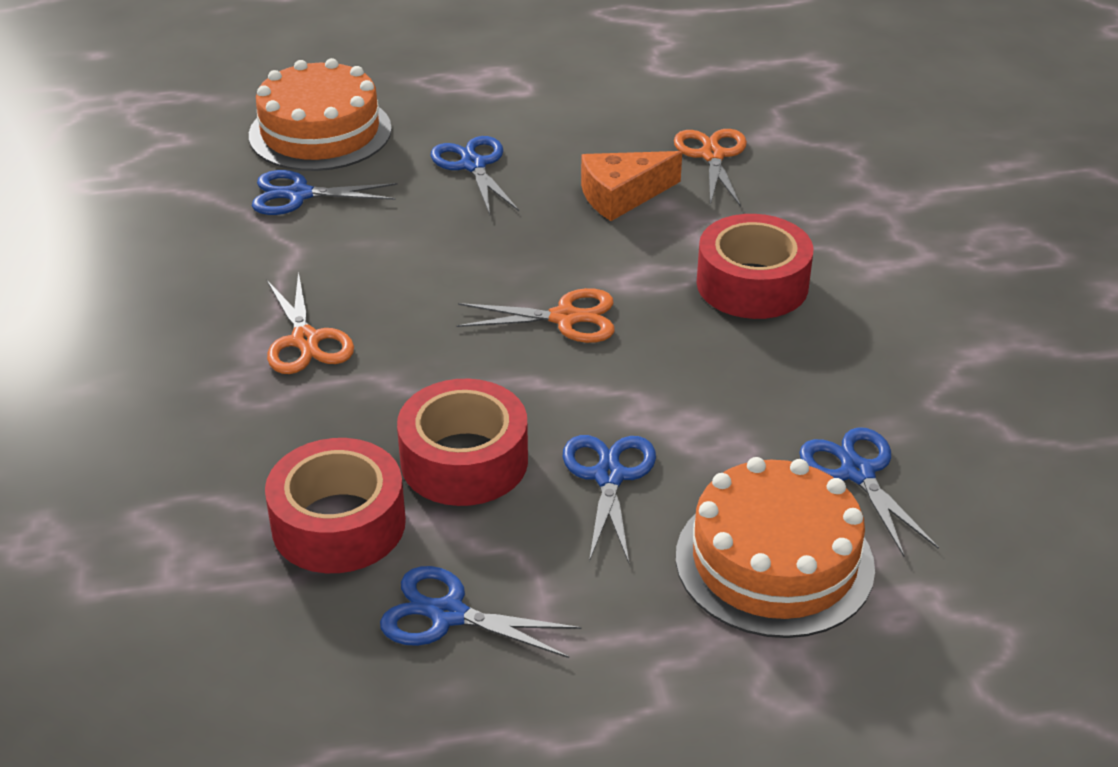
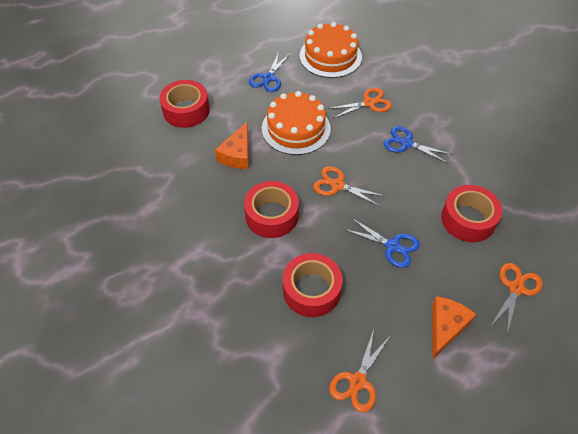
blue scissors: 5 -> 3
orange cheese: 1 -> 2
orange scissors: 3 -> 4
red tape: 3 -> 4

